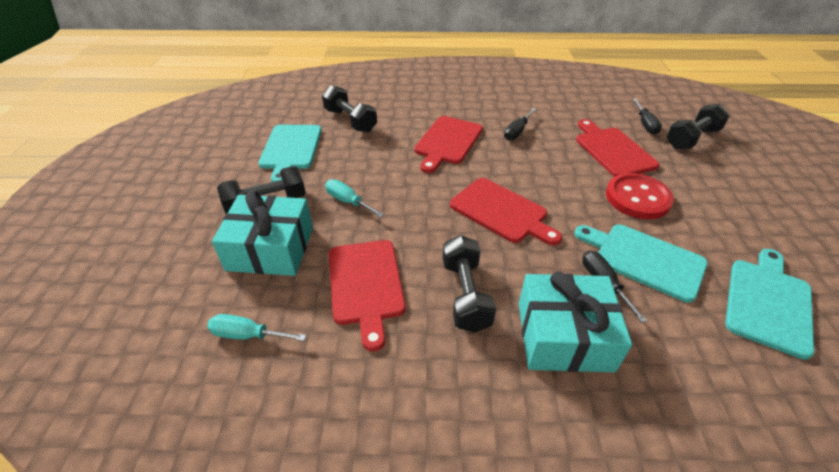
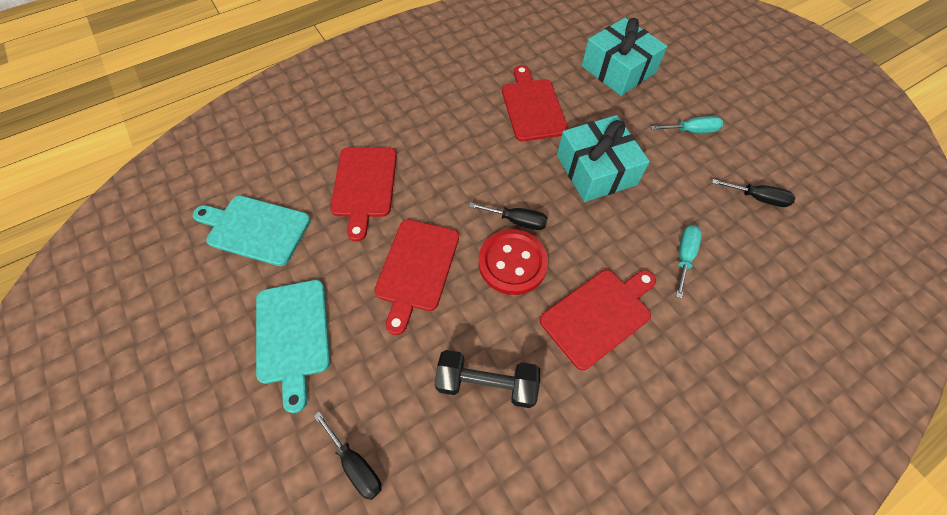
black dumbbell: 4 -> 1
turquoise cutting board: 3 -> 2

